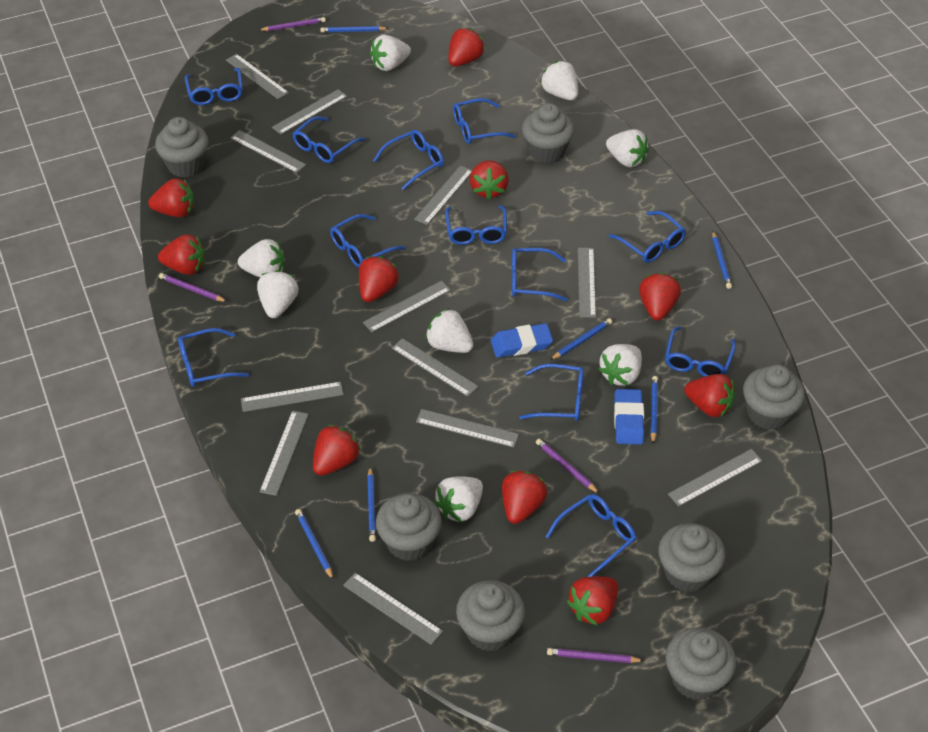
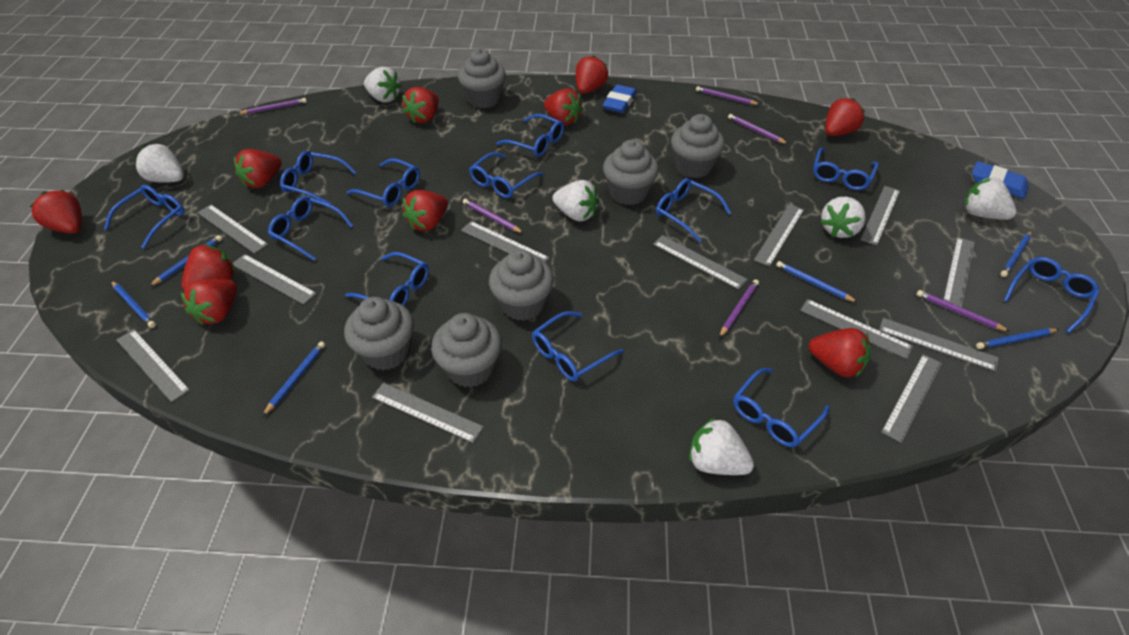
grey cupcake: 7 -> 6
purple pencil: 4 -> 6
white strawberry: 8 -> 6

